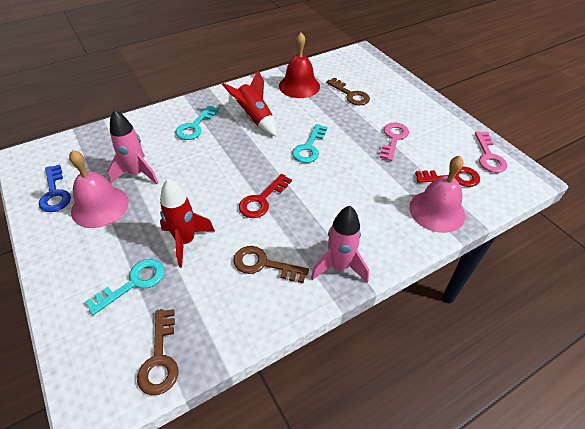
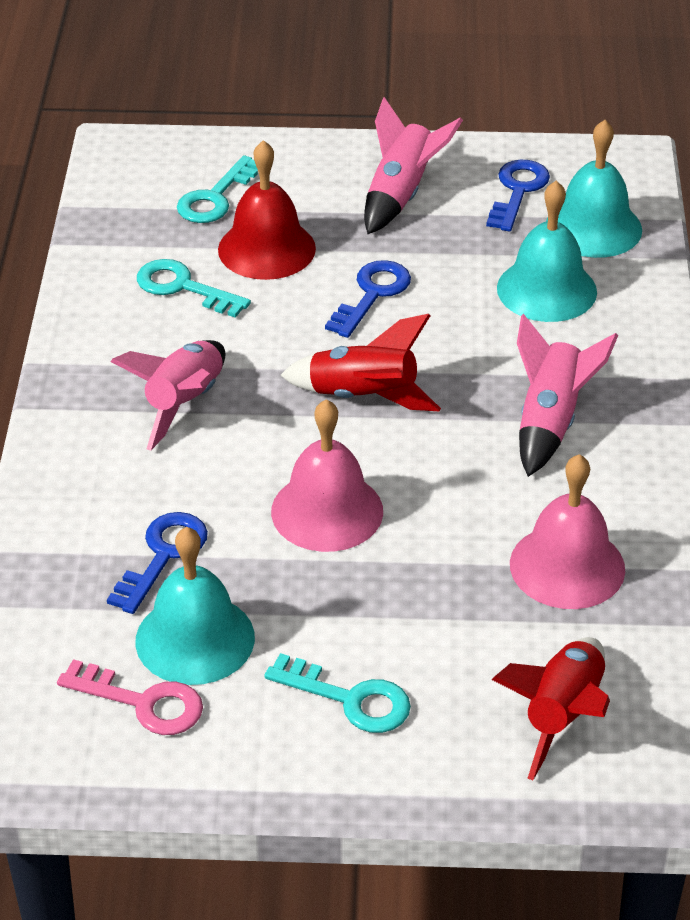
blue key: 1 -> 3
brown key: 3 -> 0
pink key: 2 -> 1
pink rocket: 2 -> 3
red key: 2 -> 0
turquoise bell: 0 -> 3

